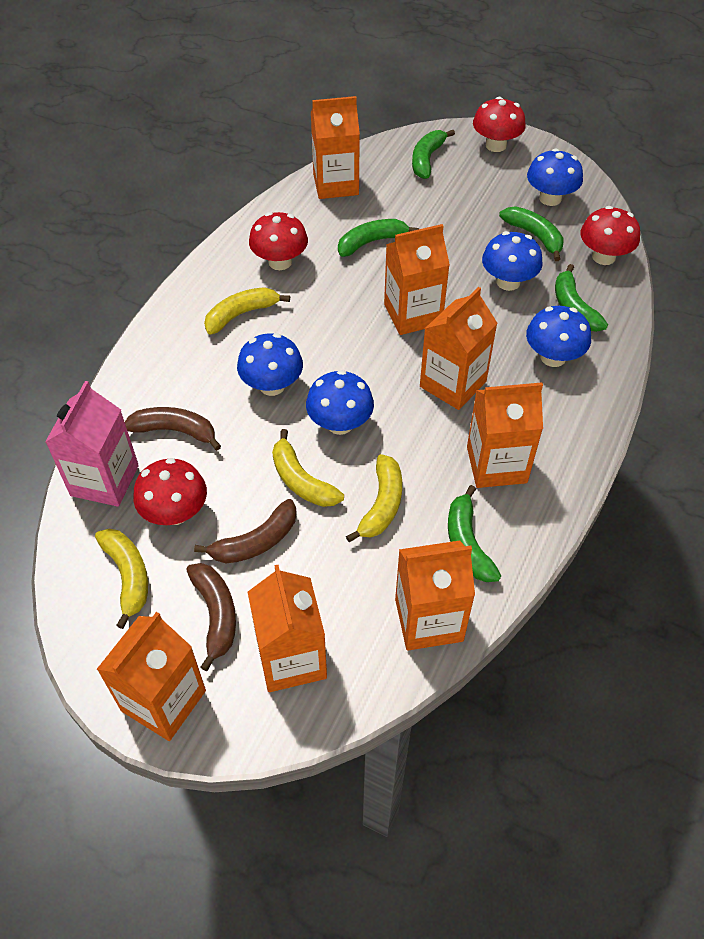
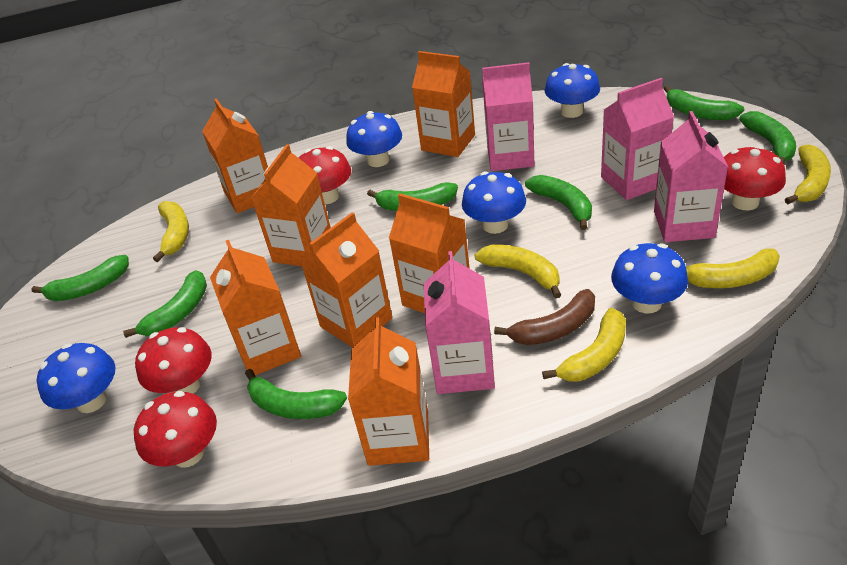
brown banana: 3 -> 1
green banana: 5 -> 7
pink carton: 1 -> 4
yellow banana: 4 -> 5

